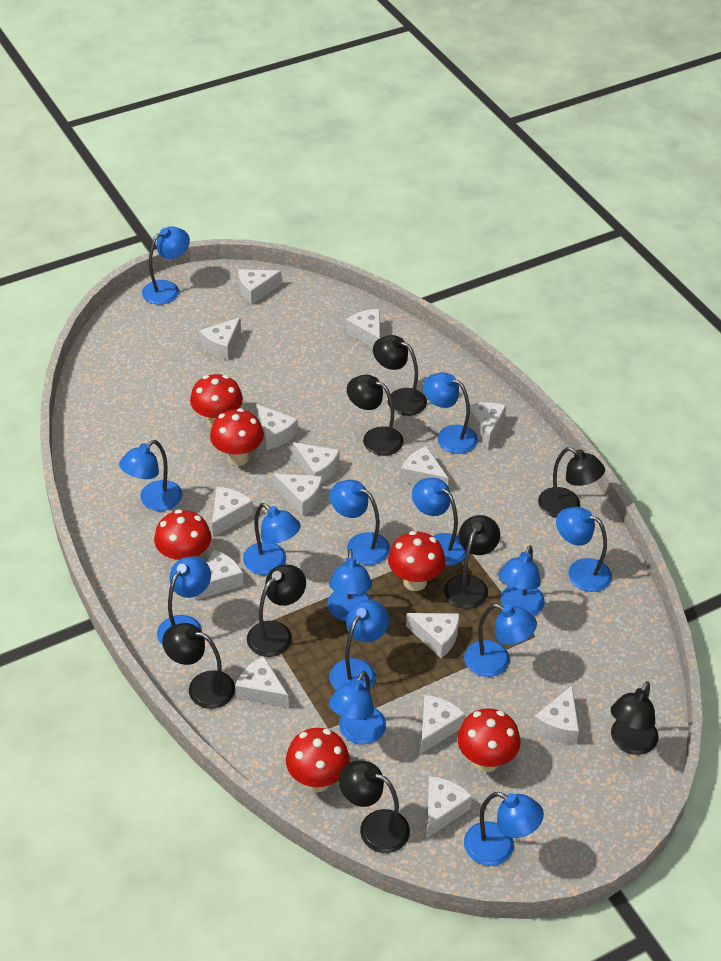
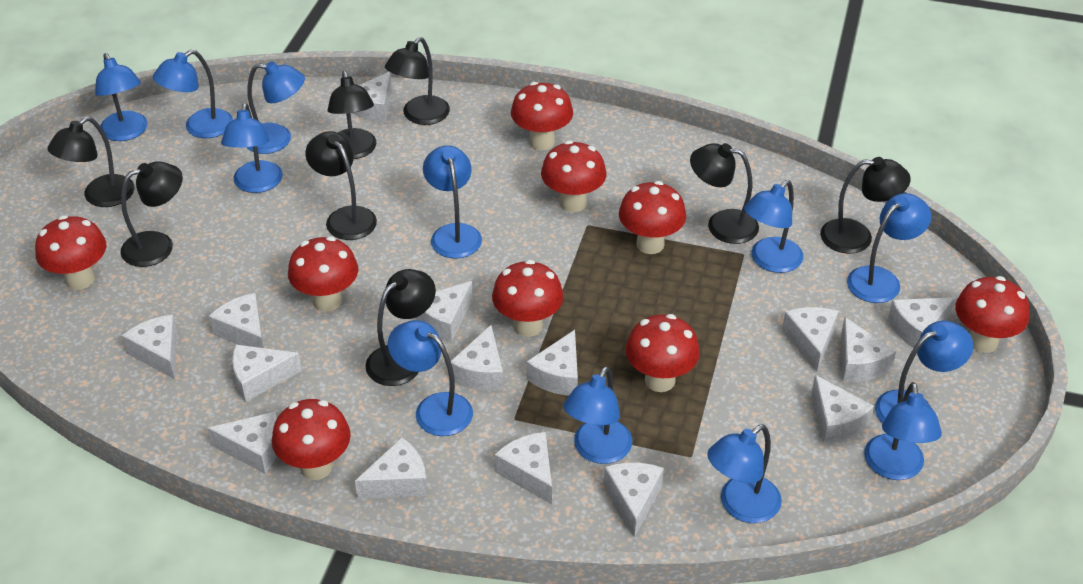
blue lamp: 14 -> 12
red mushroom: 6 -> 9

